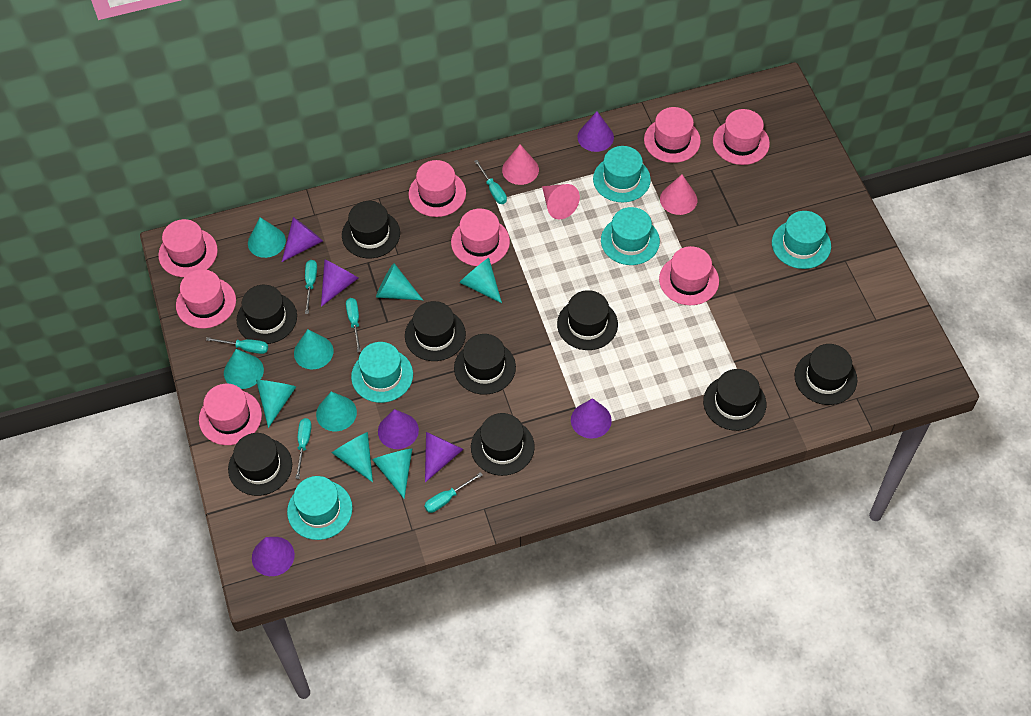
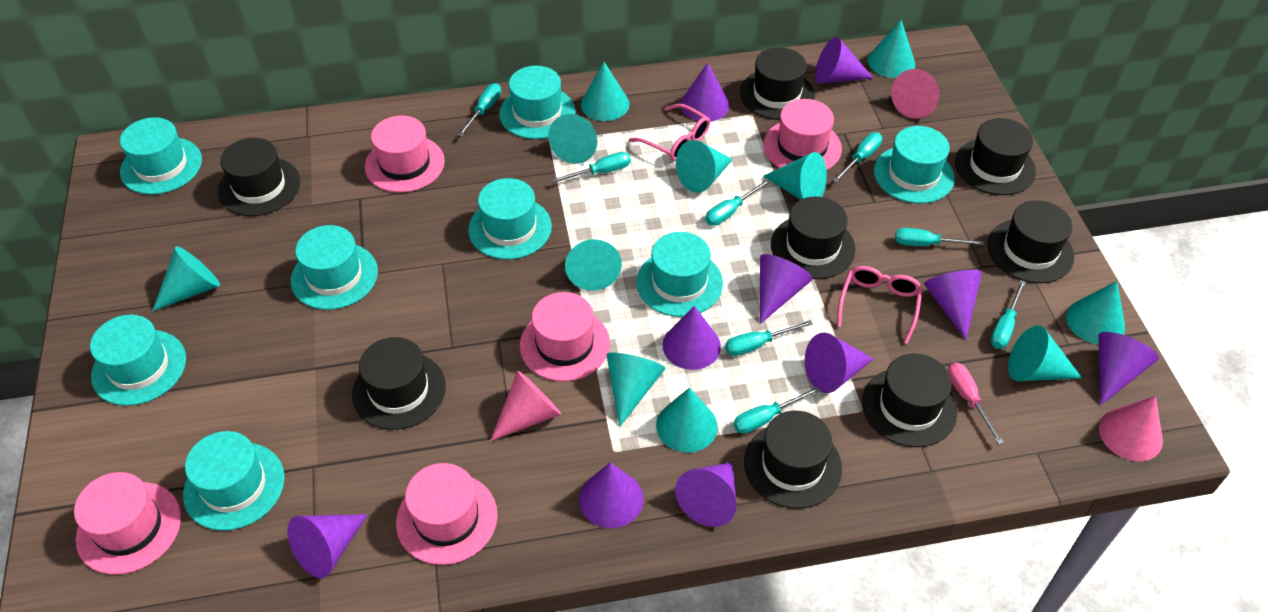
black hat: 9 -> 8
pink glasses: 0 -> 2
pink hat: 8 -> 5
pink screwdriver: 0 -> 1
purple cone: 7 -> 10
turquoise cone: 9 -> 11
turquoise hat: 5 -> 8
turquoise screwdriver: 6 -> 8

